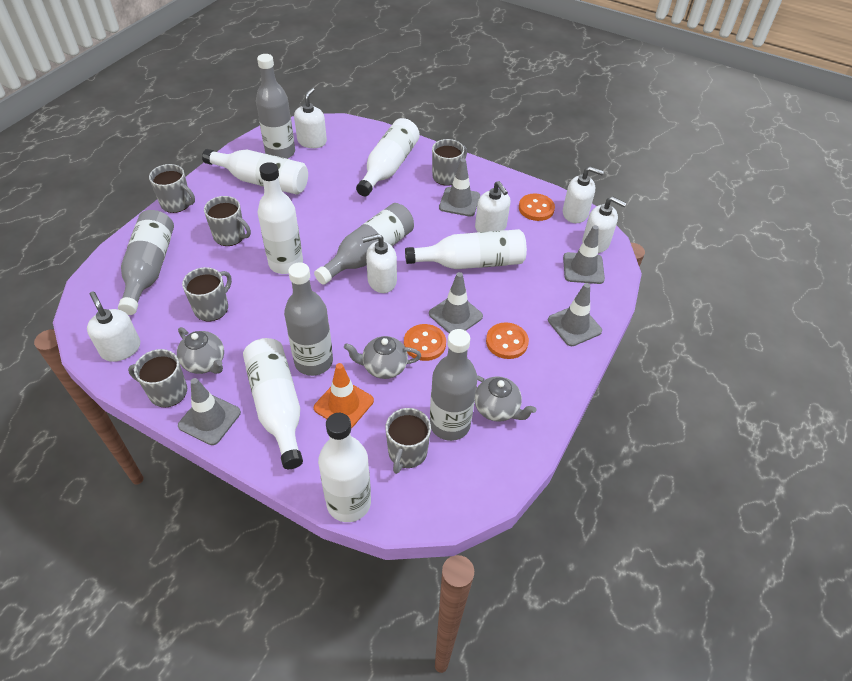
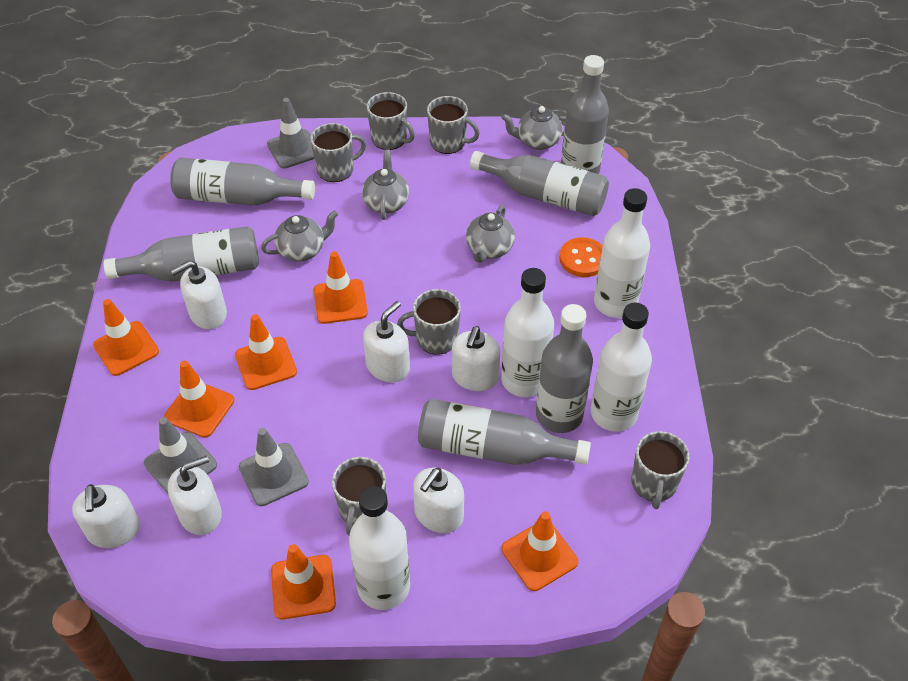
grey bottle: 5 -> 6
grey teapot: 3 -> 4
grey traffic cone: 5 -> 3
orange button: 3 -> 1
orange traffic cone: 1 -> 6
white bottle: 6 -> 4

